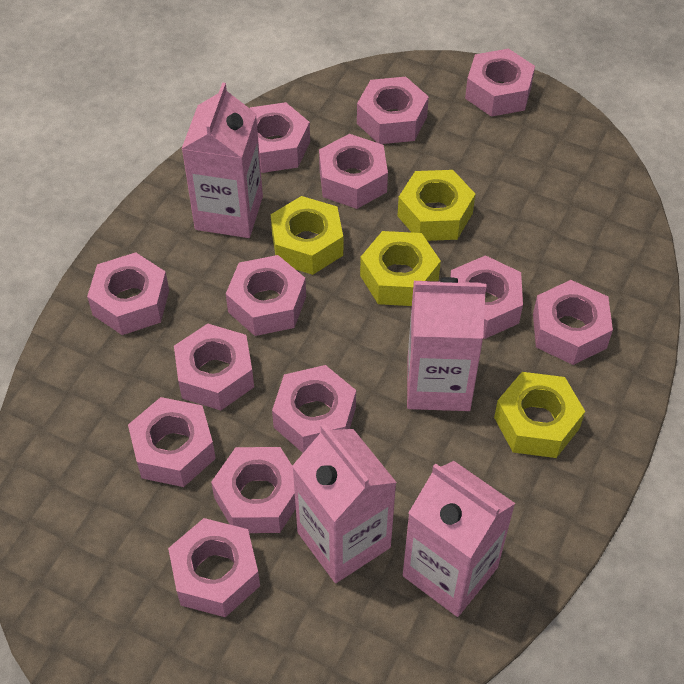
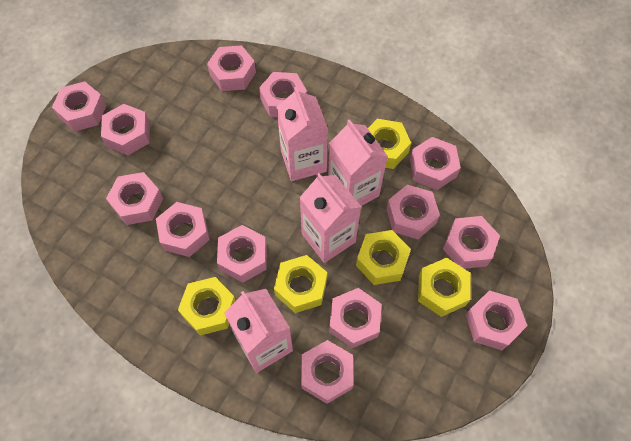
yellow nut: 4 -> 5

